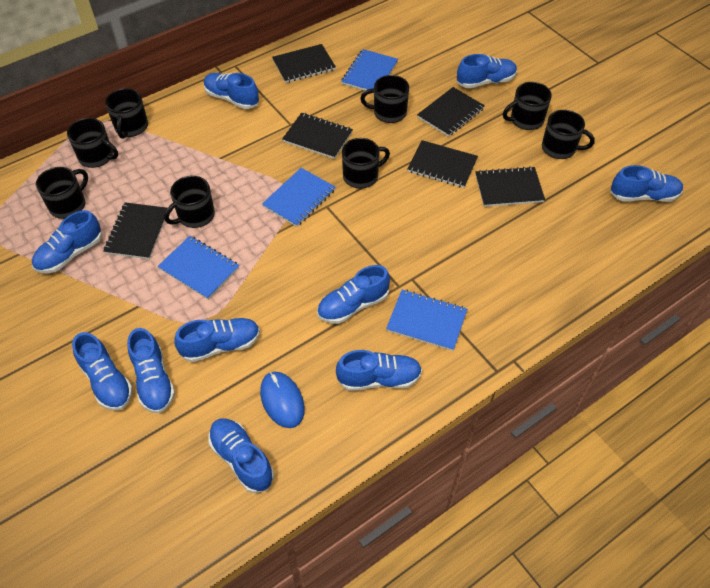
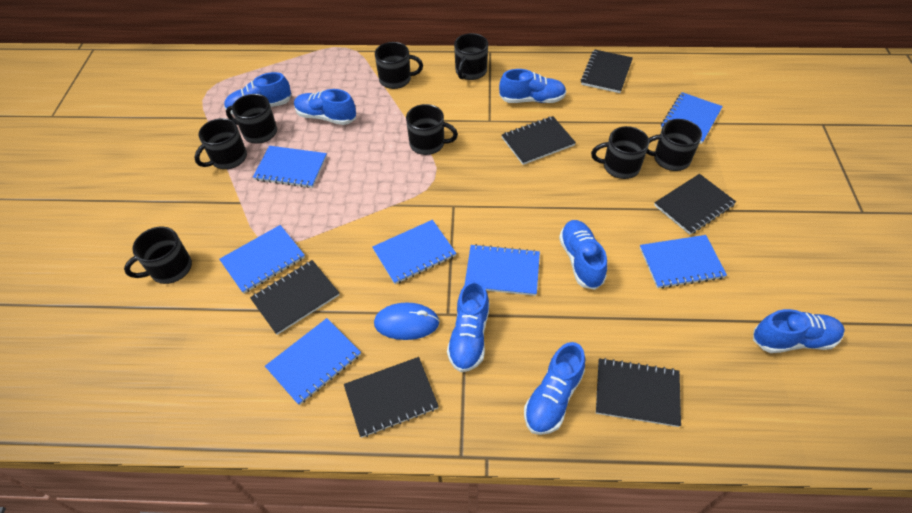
blue notebook: 4 -> 7
blue shoe: 10 -> 7

